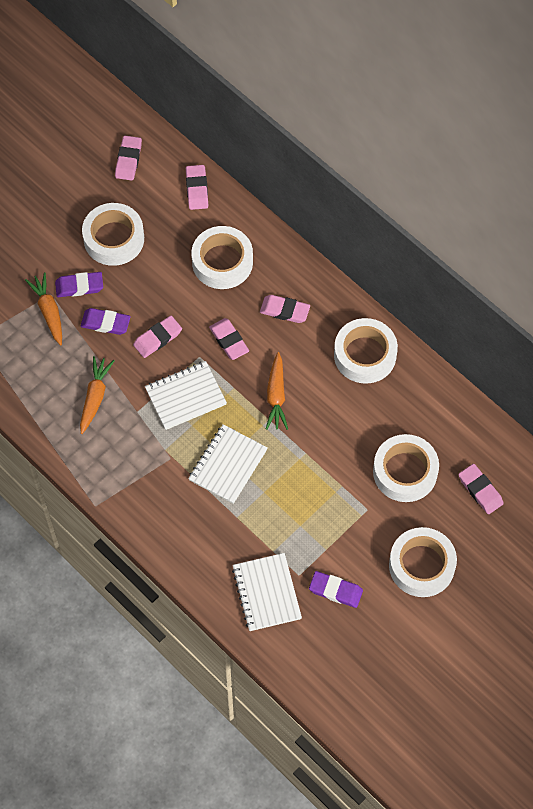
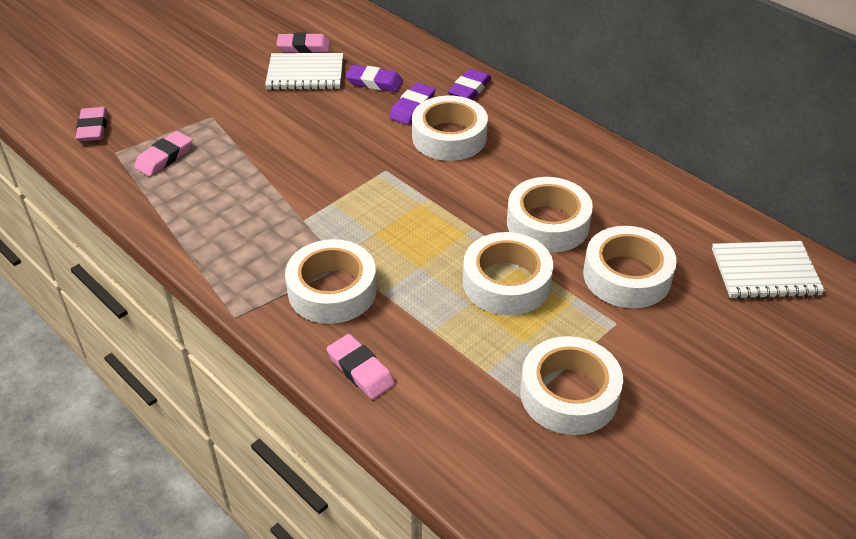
orange carrot: 3 -> 0
pink eraser: 6 -> 4
white notebook: 3 -> 2
white tape: 5 -> 6

